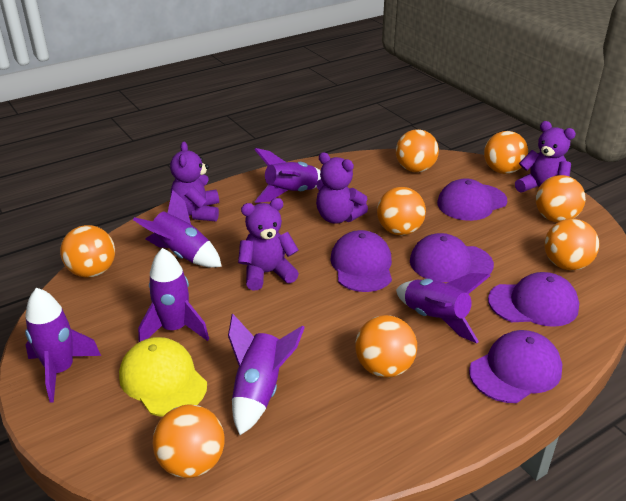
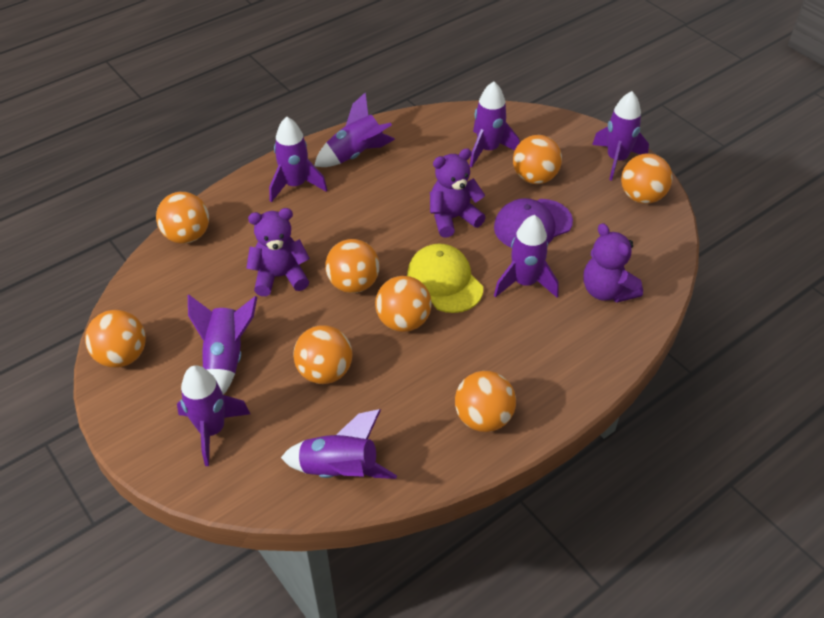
purple cap: 5 -> 1
purple rocket: 6 -> 8
purple teddy bear: 4 -> 3

